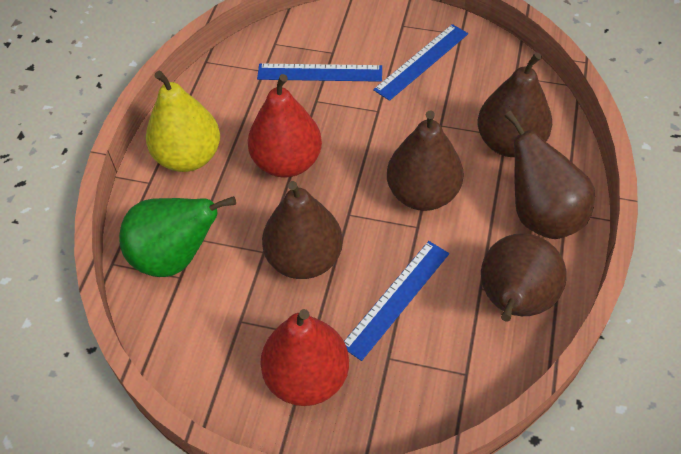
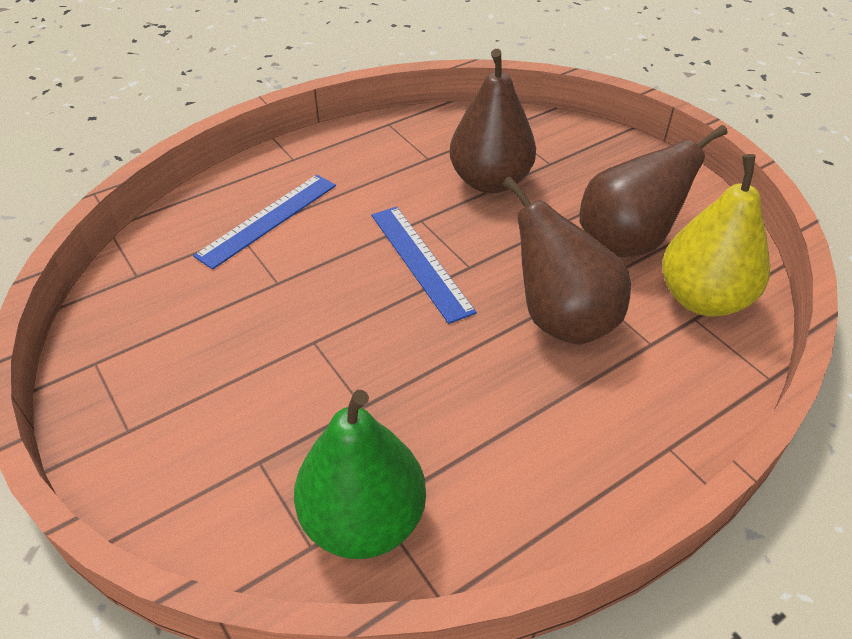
blue ruler: 3 -> 2
brown pear: 5 -> 3
red pear: 2 -> 0

